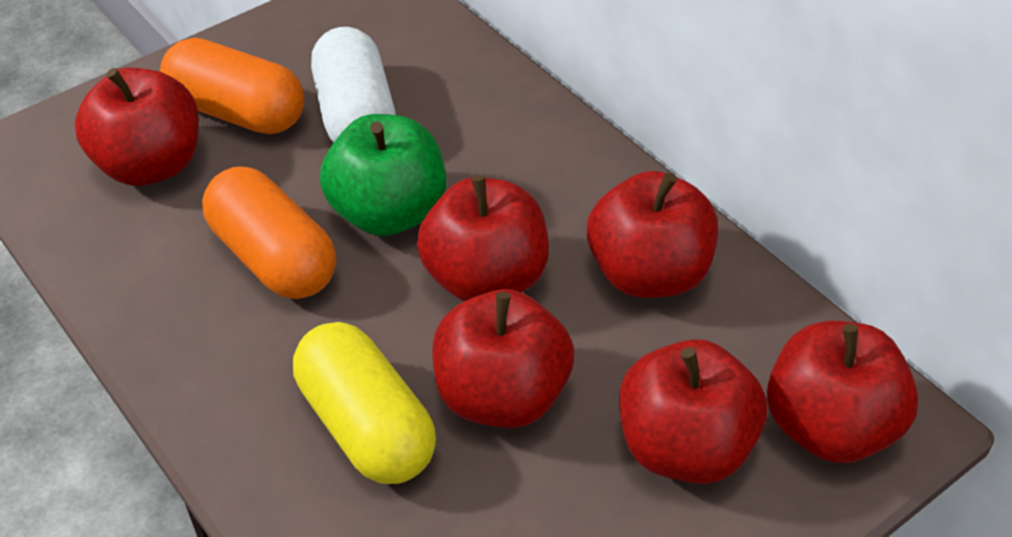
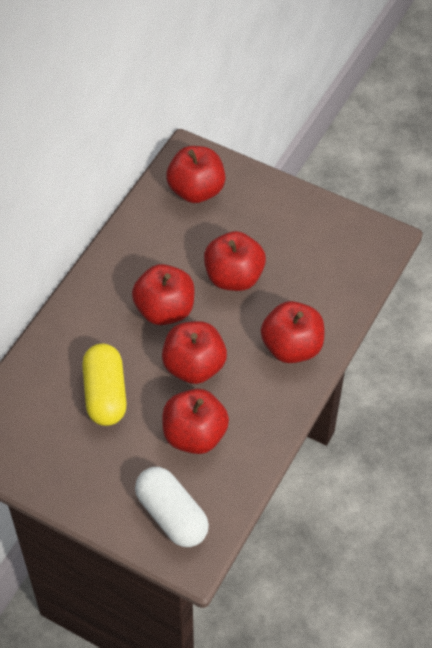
green apple: 1 -> 0
orange capsule: 2 -> 0

